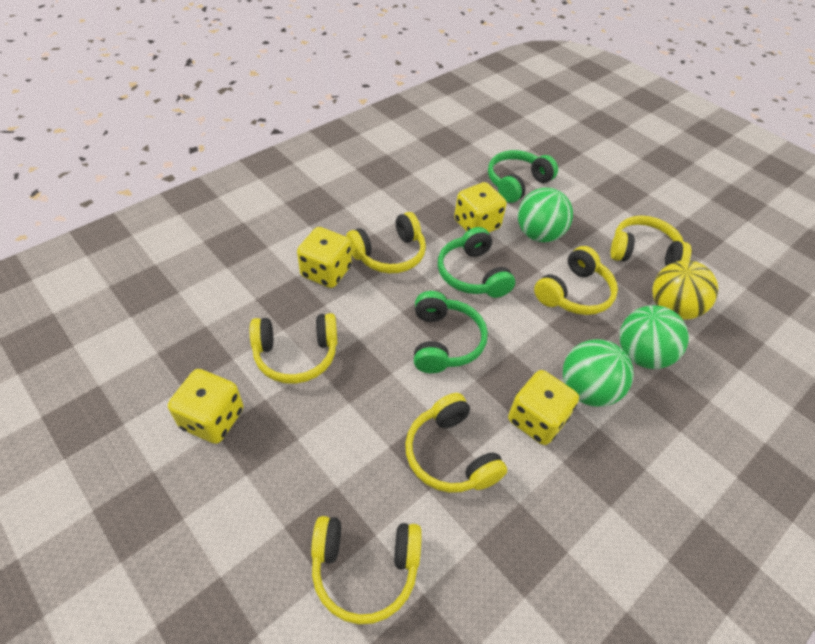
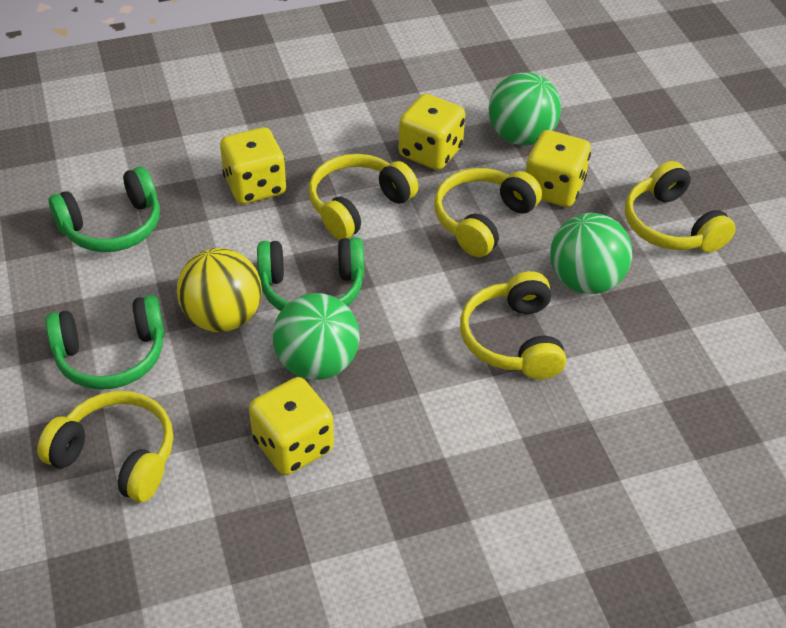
yellow headphones: 6 -> 5

